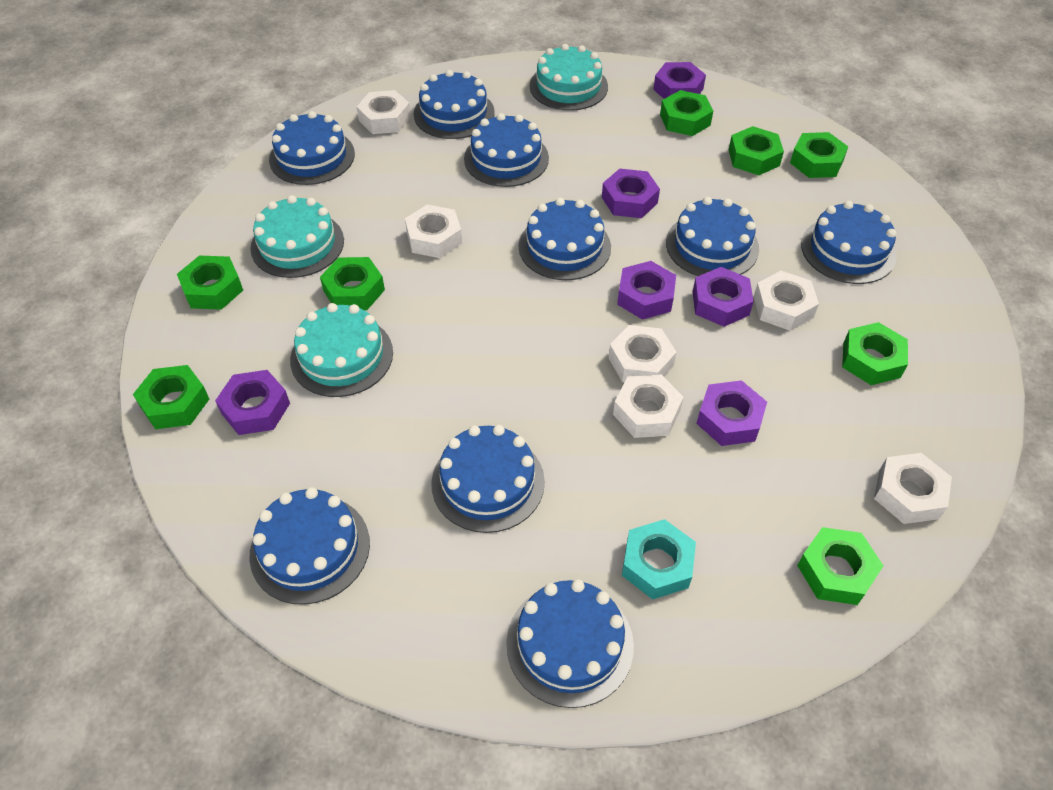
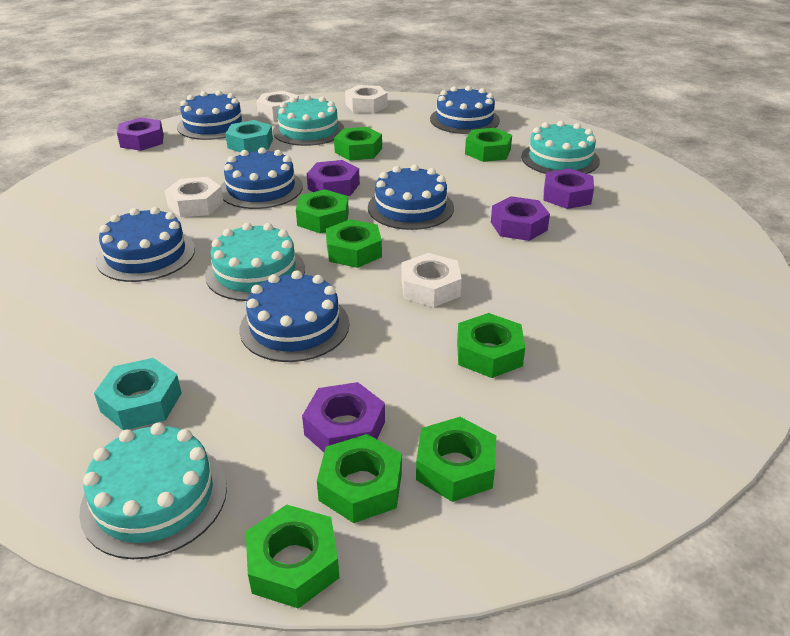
blue cake: 9 -> 6
purple nut: 6 -> 5
turquoise cake: 3 -> 4
turquoise nut: 1 -> 2
white nut: 6 -> 4

